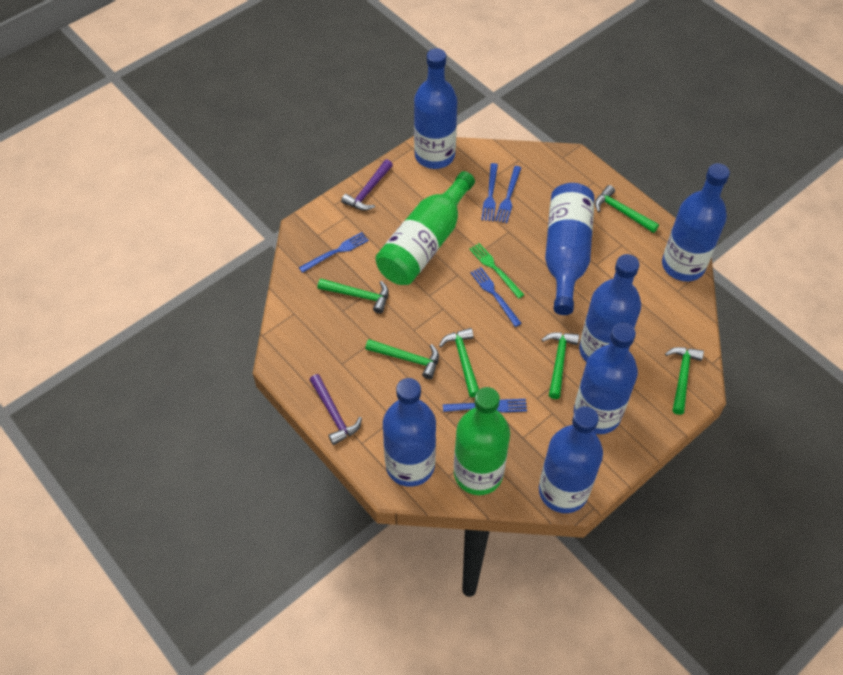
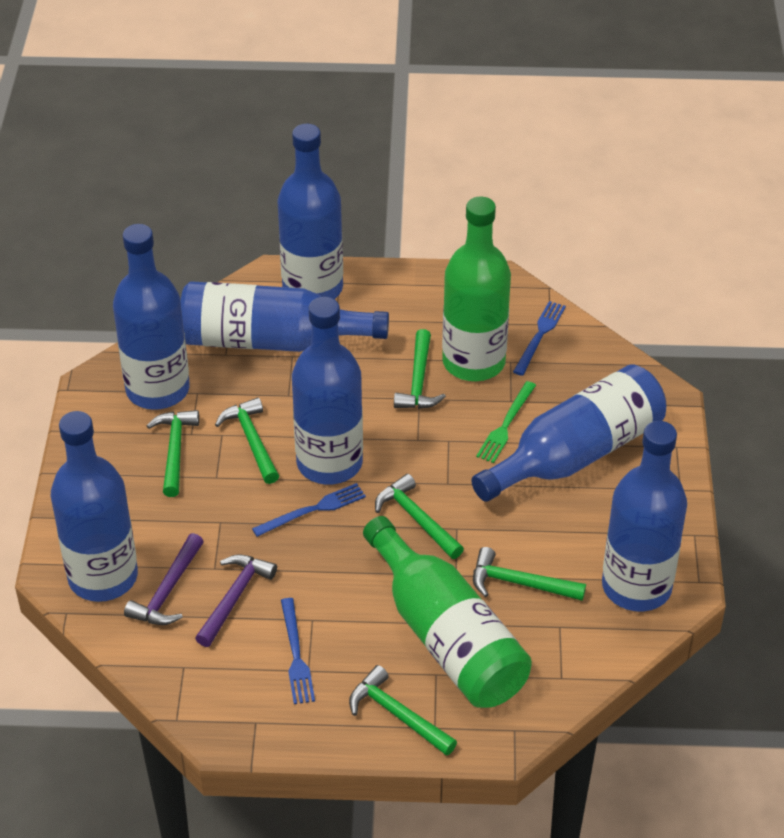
blue fork: 5 -> 3

